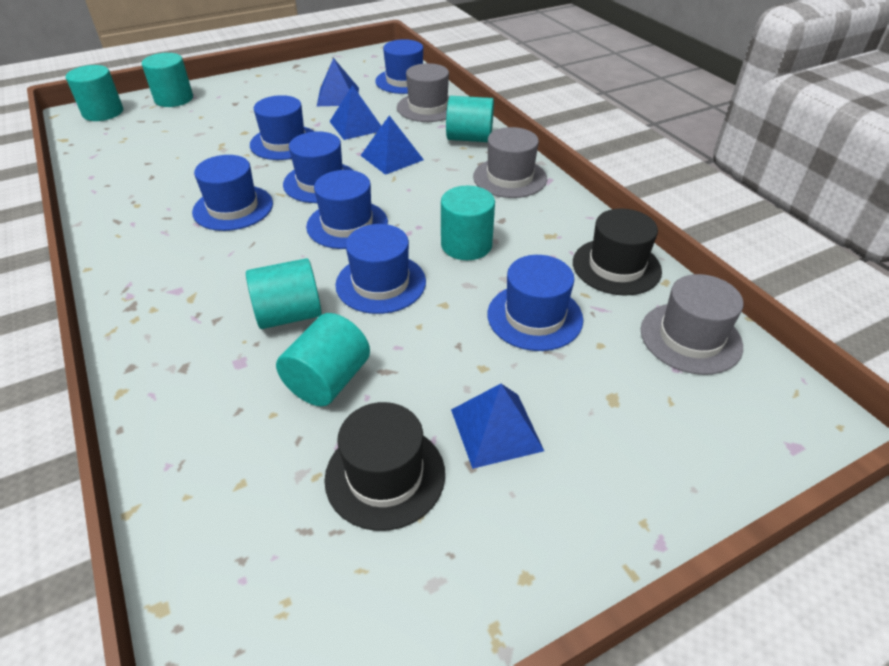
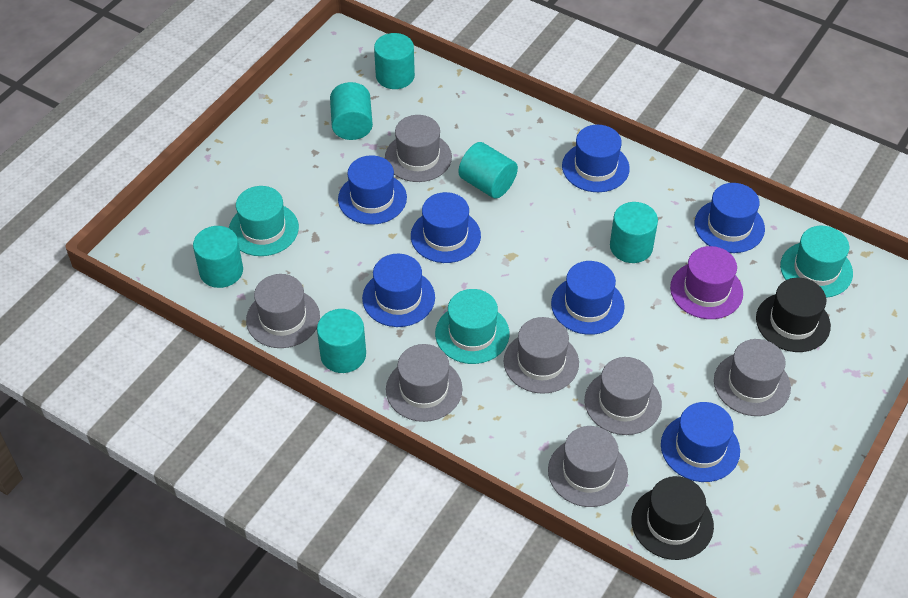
blue pyramid: 4 -> 0
grey hat: 3 -> 7
purple hat: 0 -> 1
turquoise hat: 0 -> 3

